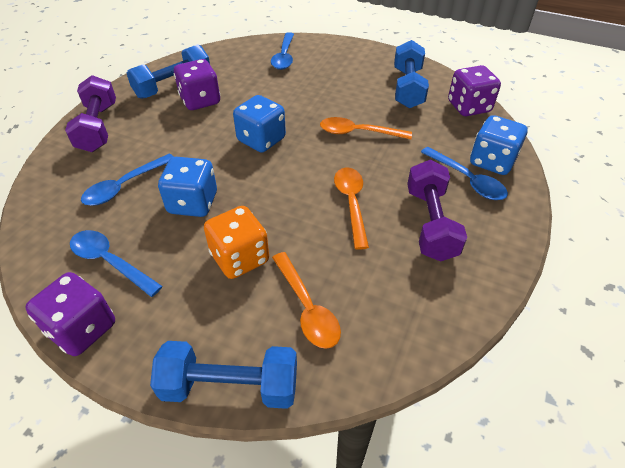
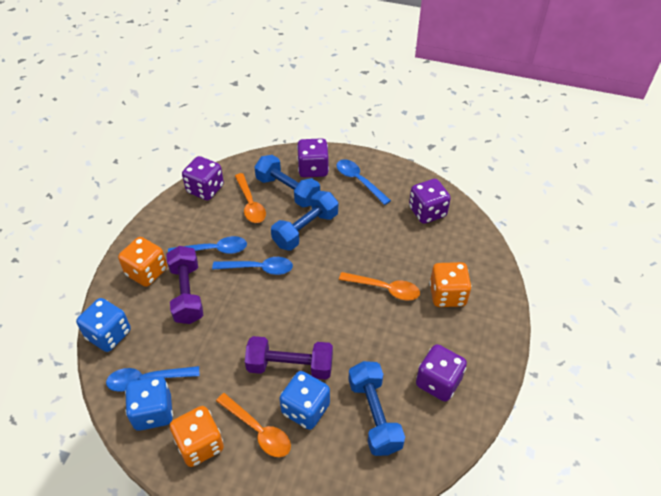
orange dice: 1 -> 3
purple dice: 3 -> 4

